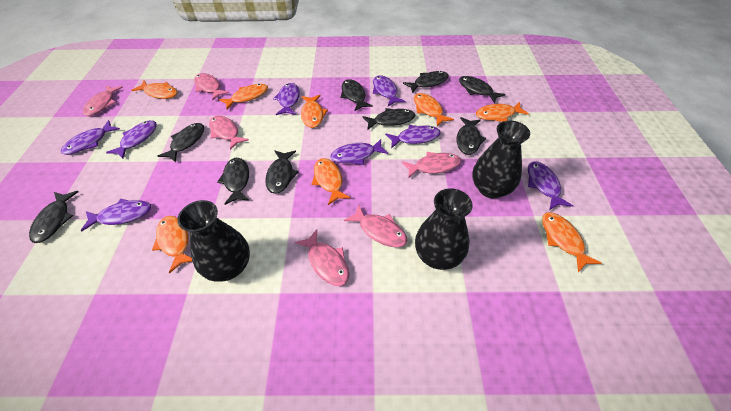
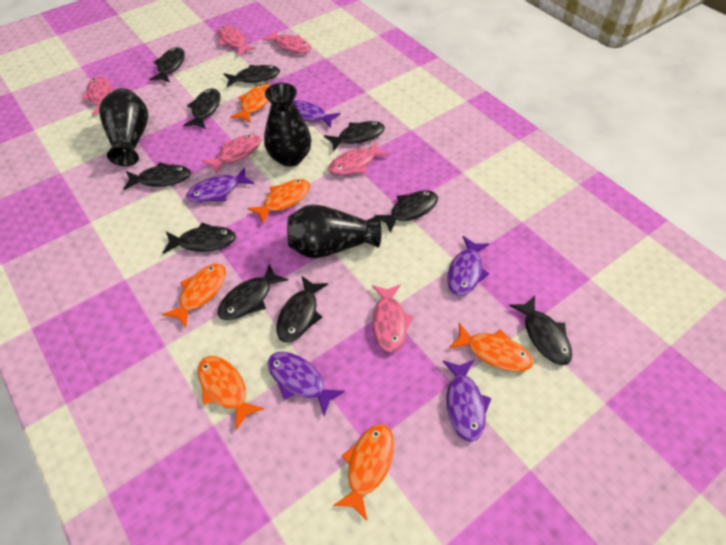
black fish: 9 -> 10
orange fish: 8 -> 6
purple fish: 8 -> 5

